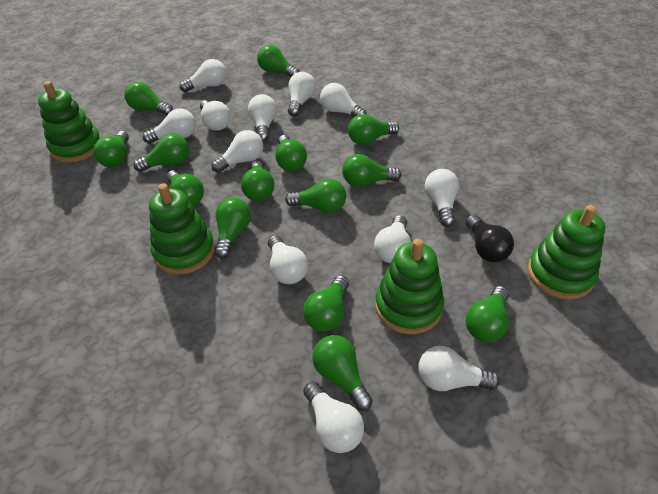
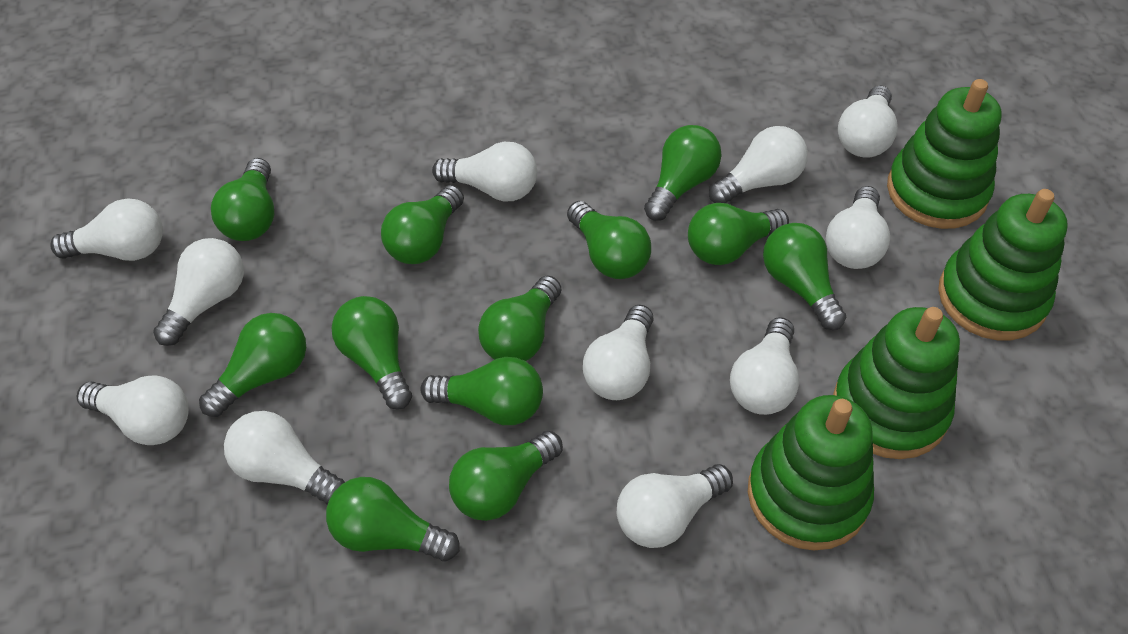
black light bulb: 1 -> 0
green light bulb: 14 -> 12
white light bulb: 12 -> 11

